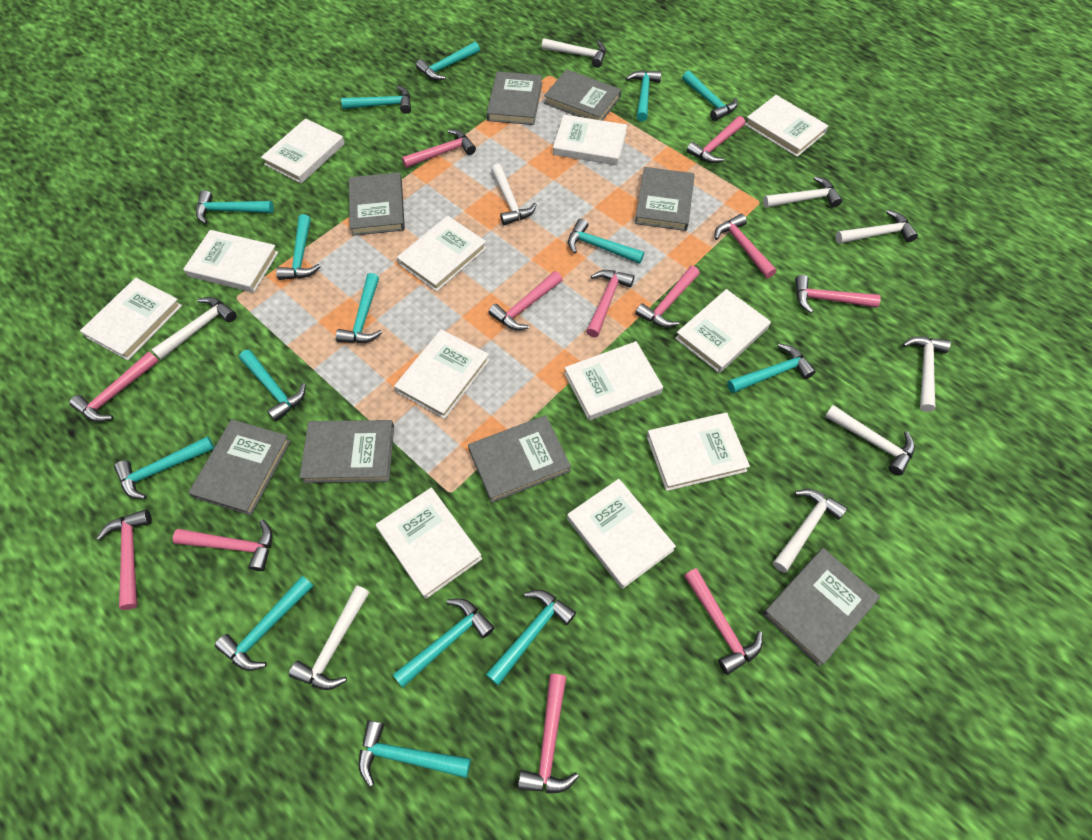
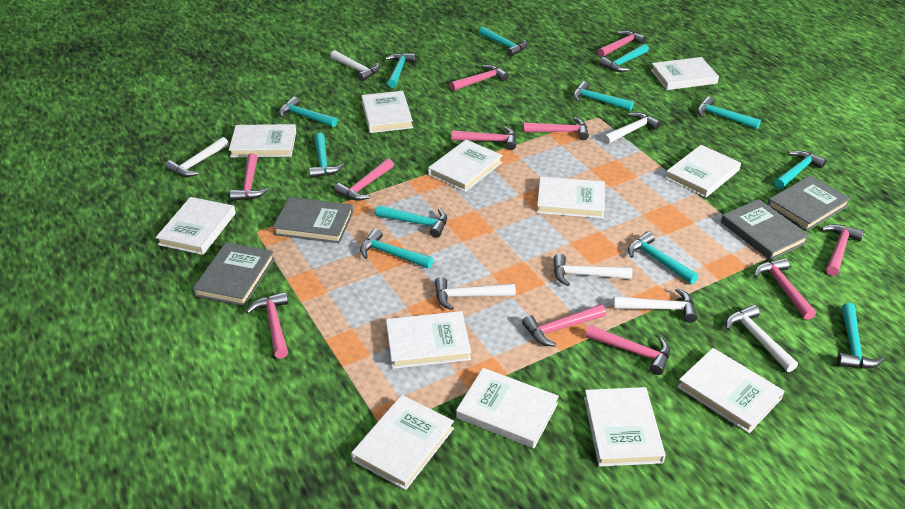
grey book: 8 -> 4
pink hammer: 12 -> 11
turquoise hammer: 15 -> 12
white hammer: 9 -> 7

